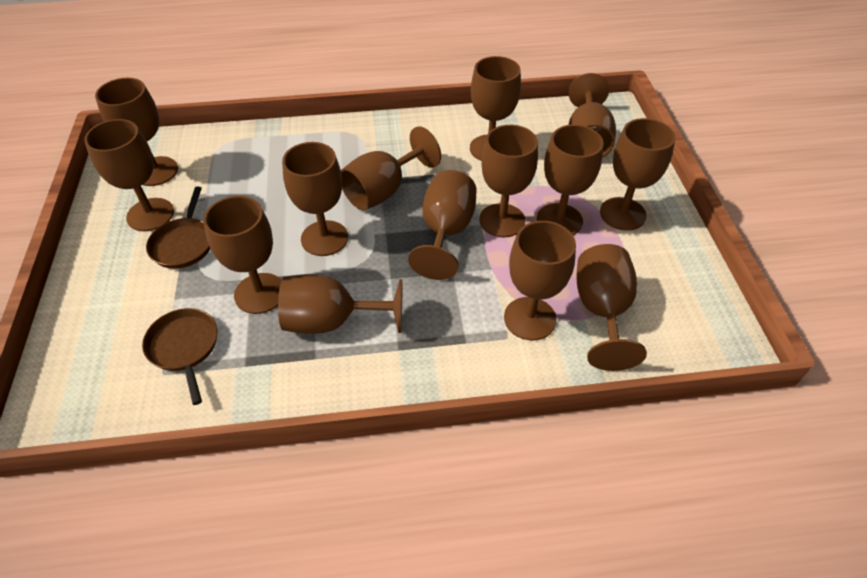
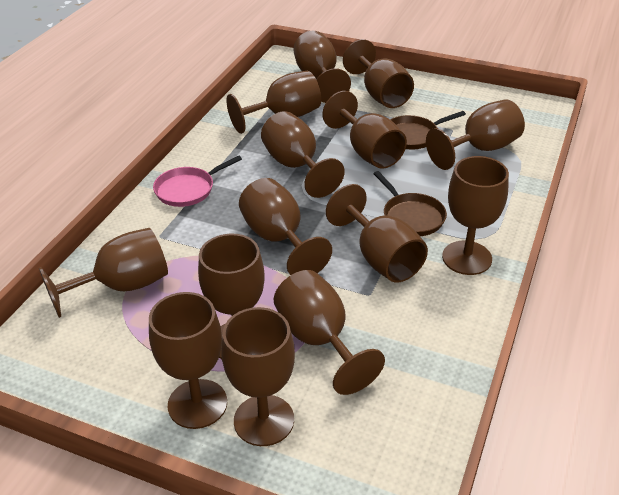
pink pan: 0 -> 1

